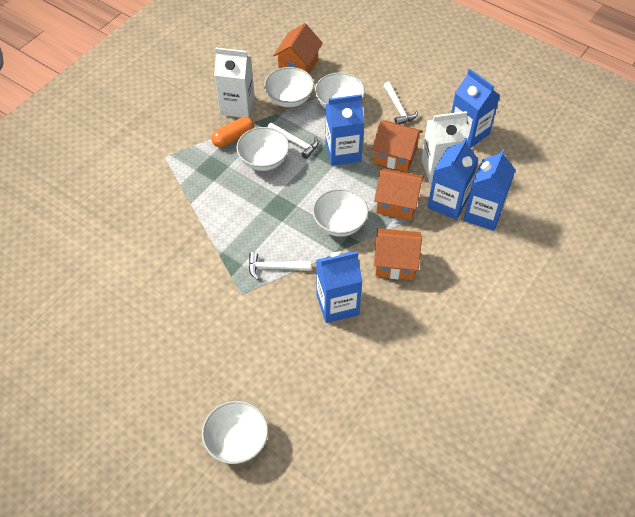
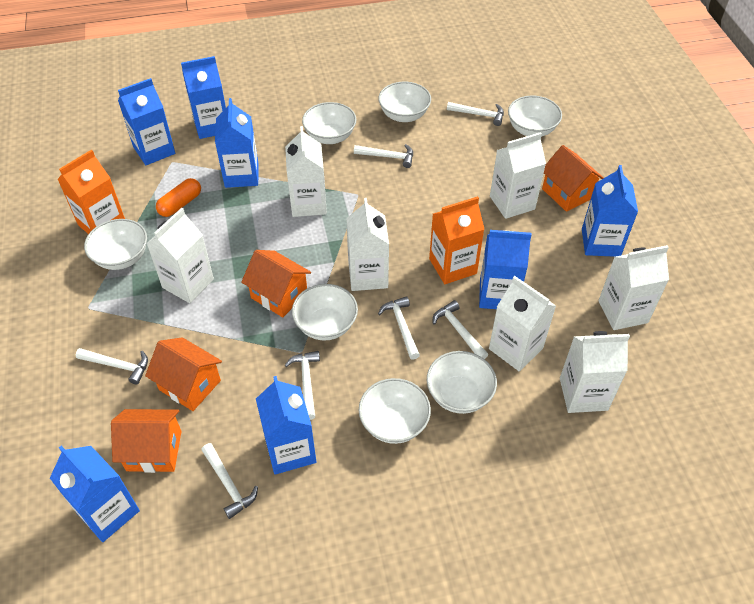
blue carton: 5 -> 7
orange carton: 0 -> 2
white bowl: 5 -> 7
white carton: 2 -> 7
white hammer: 3 -> 7

